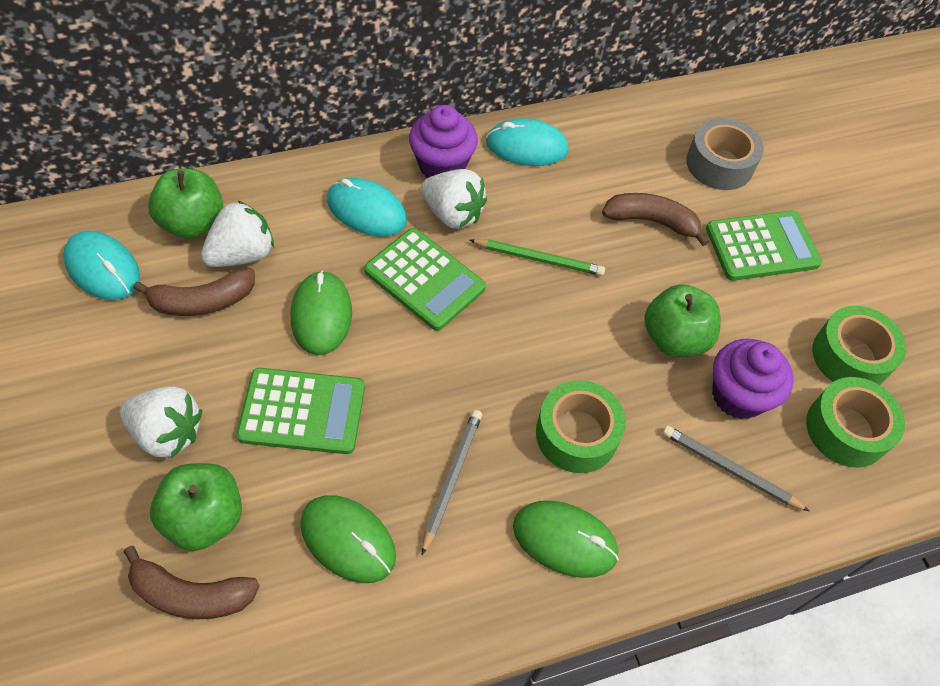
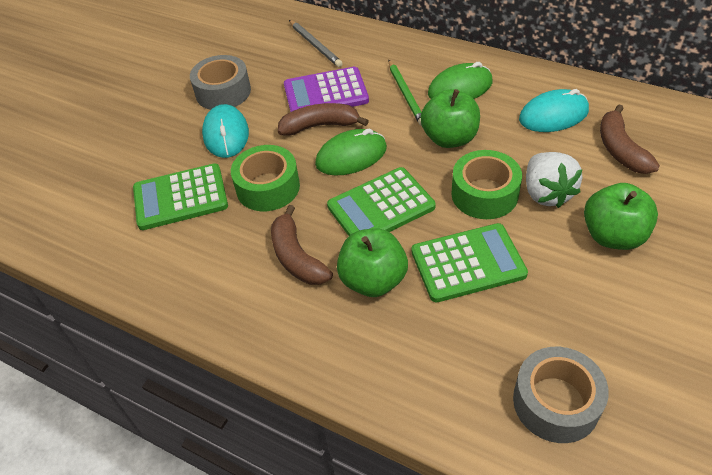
green mouse: 3 -> 2
green tape: 3 -> 2
grey pencil: 2 -> 1
grey tape: 1 -> 2
purple calculator: 0 -> 1
purple cupcake: 2 -> 0
turquoise mouse: 3 -> 2
white strawberry: 3 -> 1

